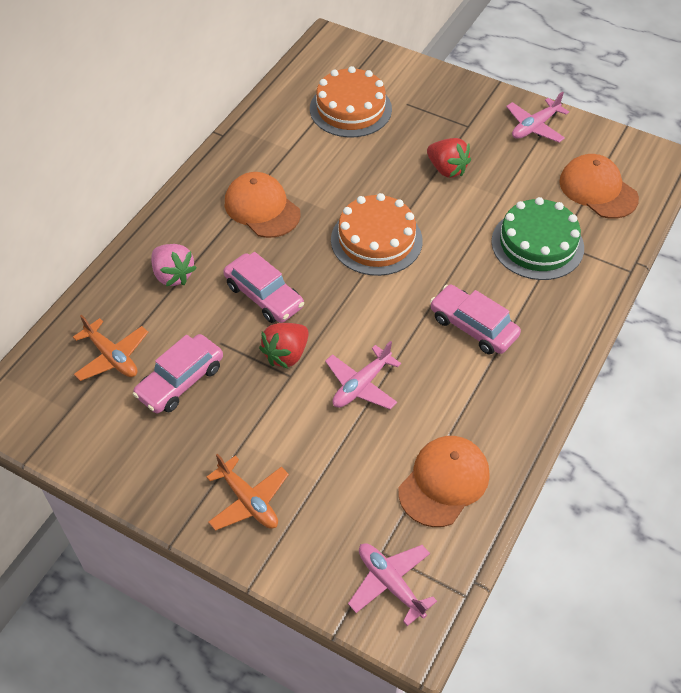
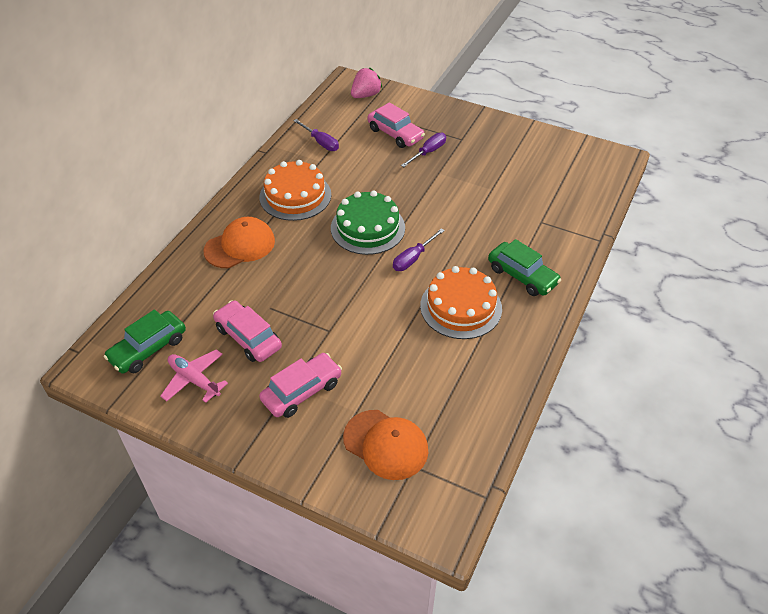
green car: 0 -> 2
orange cap: 3 -> 2
orange plane: 2 -> 0
pink plane: 3 -> 1
purple screwdriver: 0 -> 3
red strawberry: 2 -> 0

